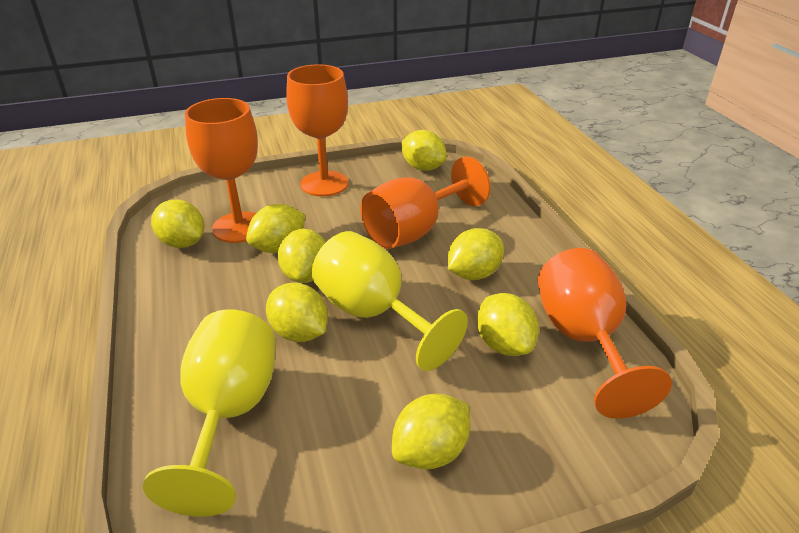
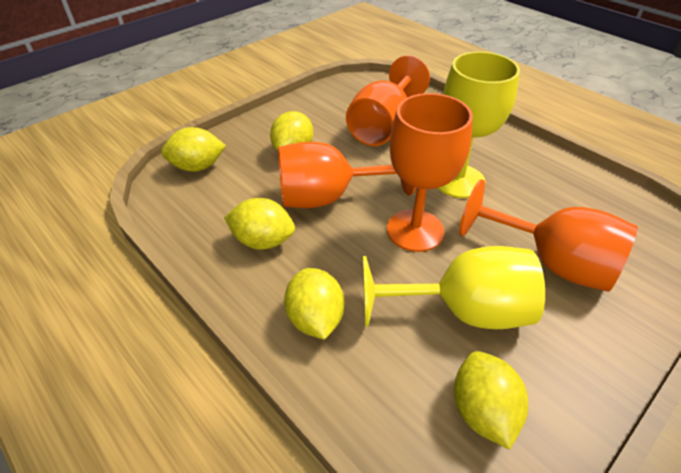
yellow lemon: 8 -> 5

